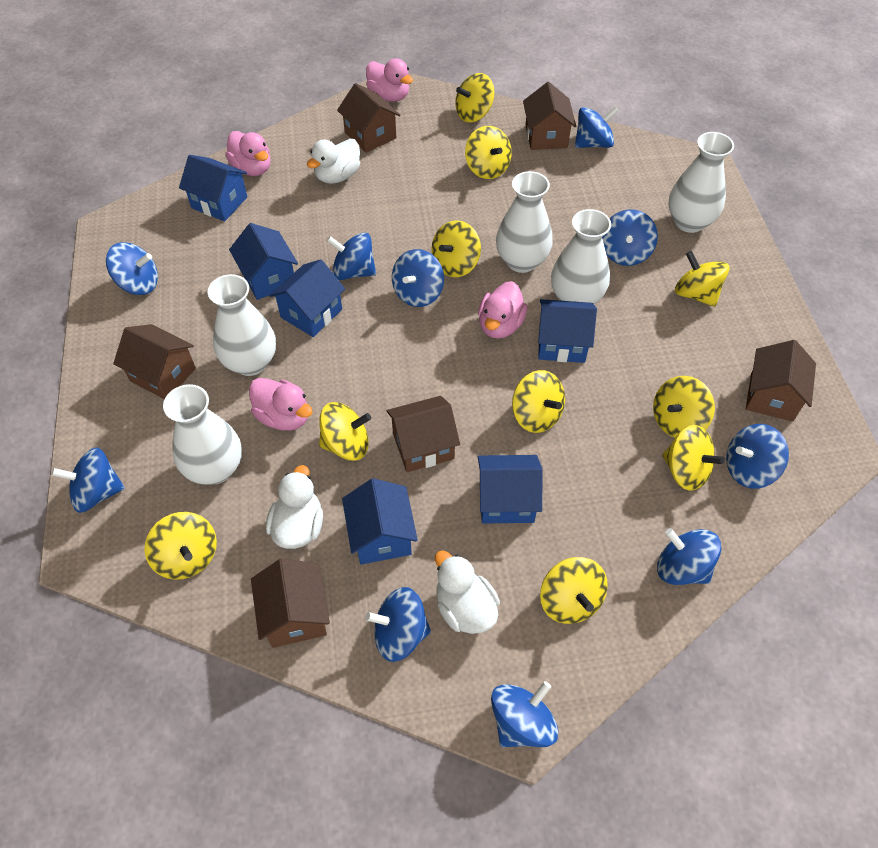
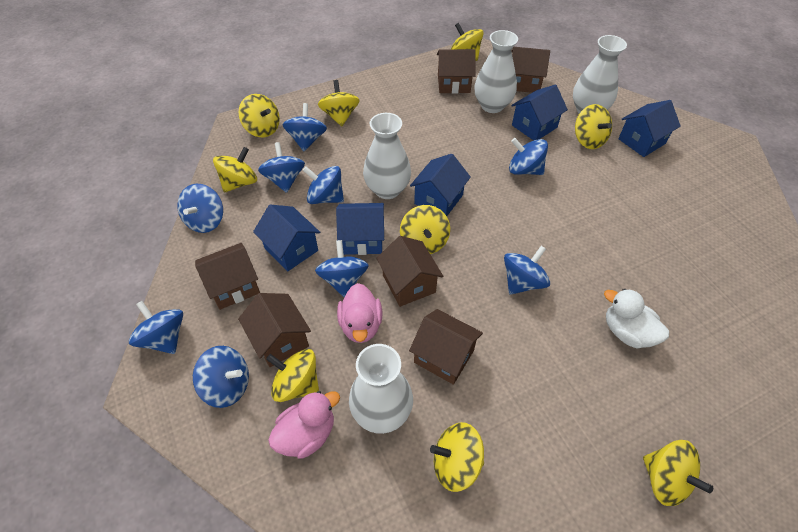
blue house: 6 -> 5
blue spinning top: 10 -> 9
pink duck: 4 -> 2
white duck: 3 -> 1
white vase: 5 -> 4
yellow spinning top: 10 -> 9

